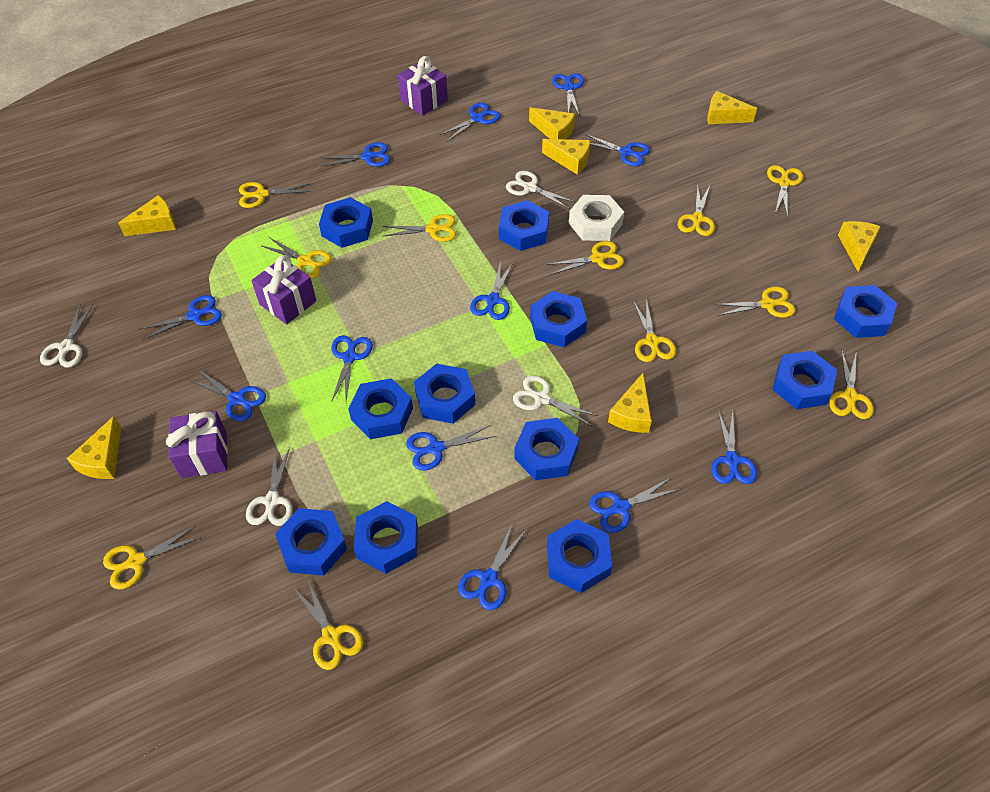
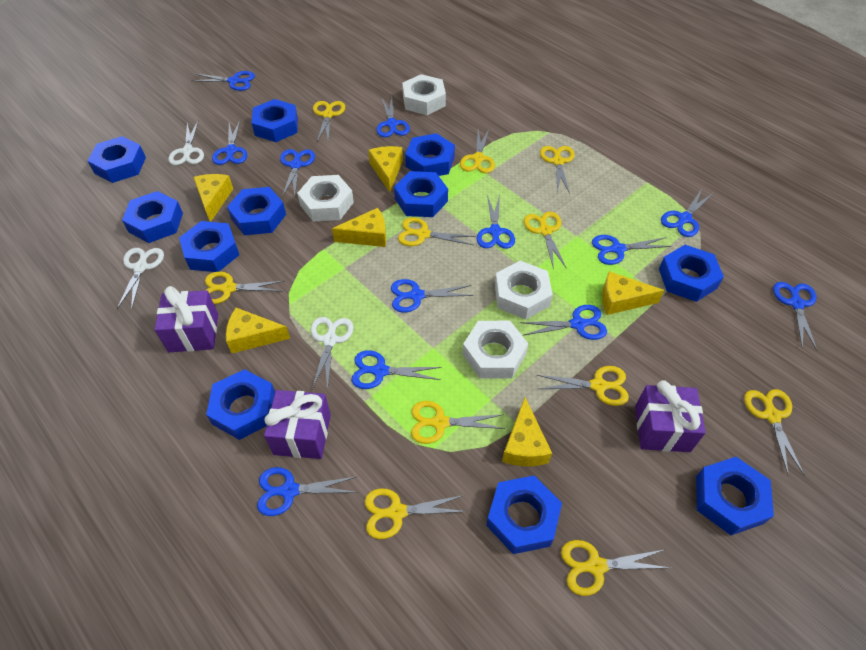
white nut: 1 -> 4
white scissors: 4 -> 3
yellow cheese: 7 -> 6

